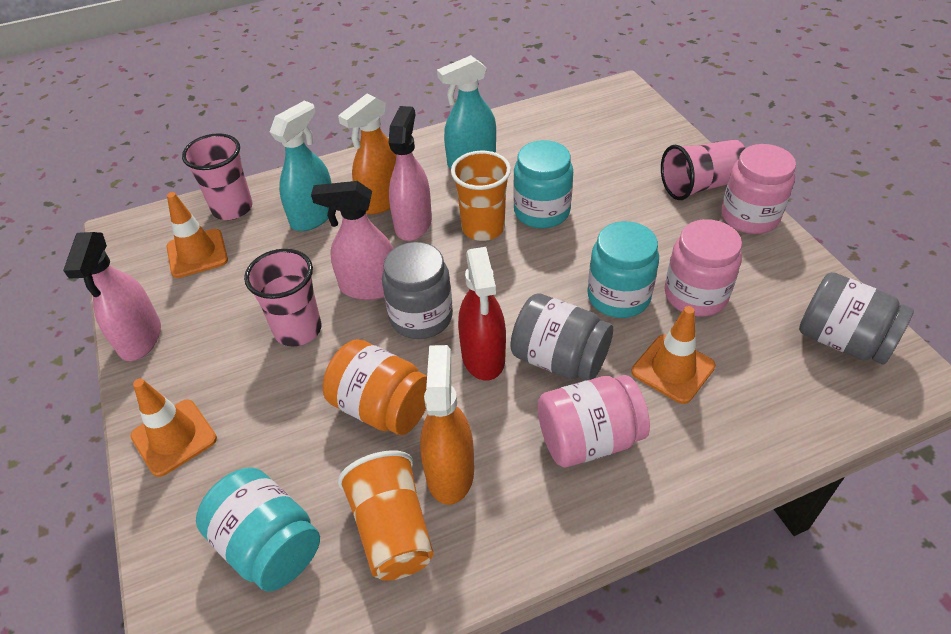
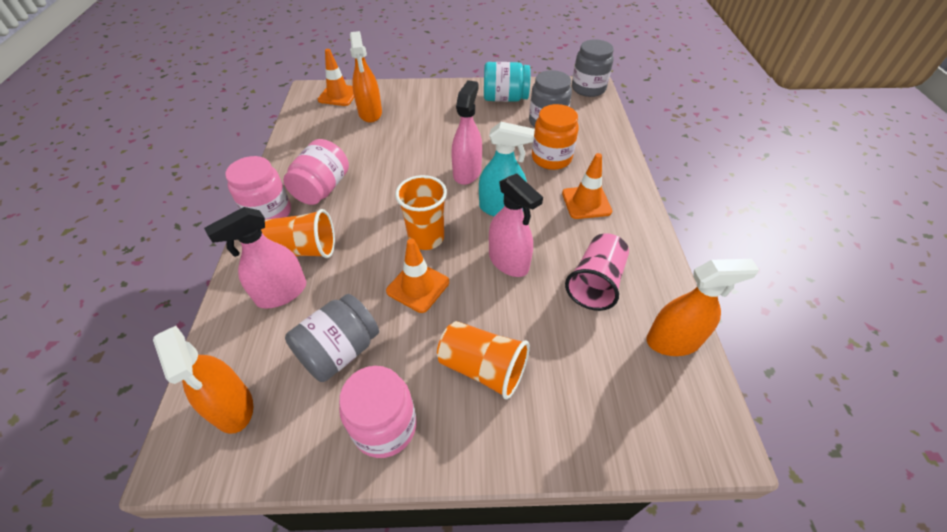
orange cup: 2 -> 3
orange spray bottle: 2 -> 3
pink cup: 3 -> 1
red spray bottle: 1 -> 0
turquoise jar: 3 -> 1
turquoise spray bottle: 2 -> 1

